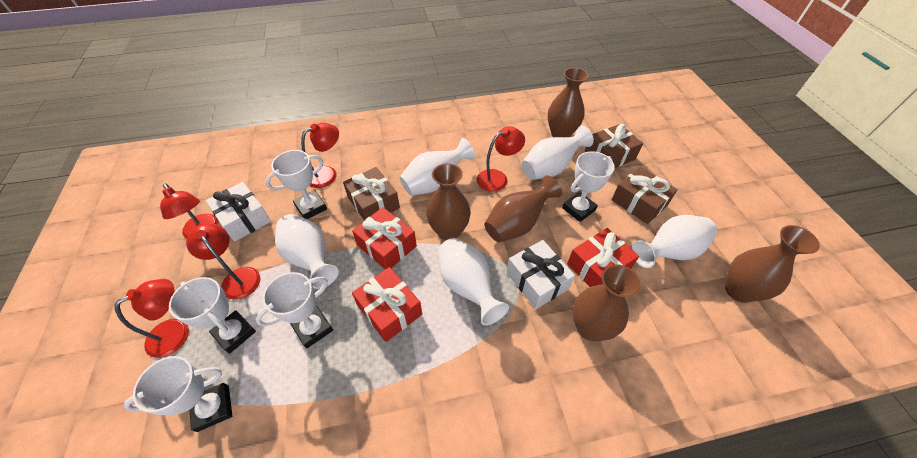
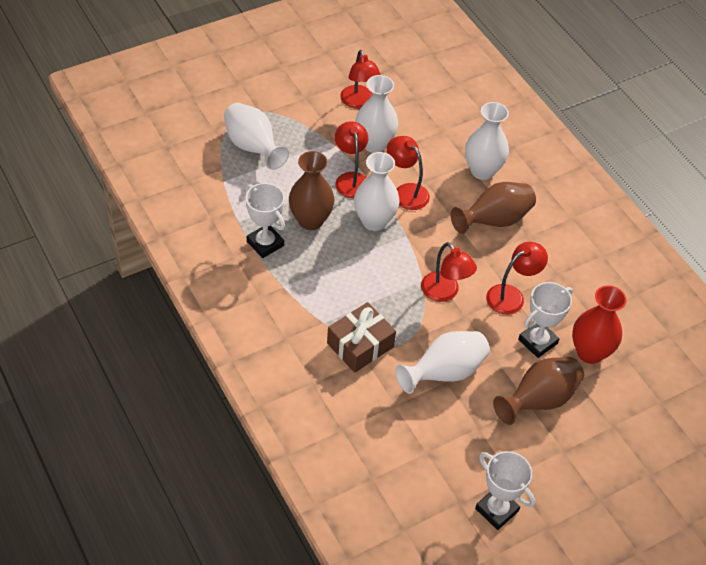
brown gift: 3 -> 1
brown vase: 5 -> 3
red gift: 3 -> 0
red vase: 0 -> 1
white gift: 2 -> 0
white trophy: 5 -> 3

